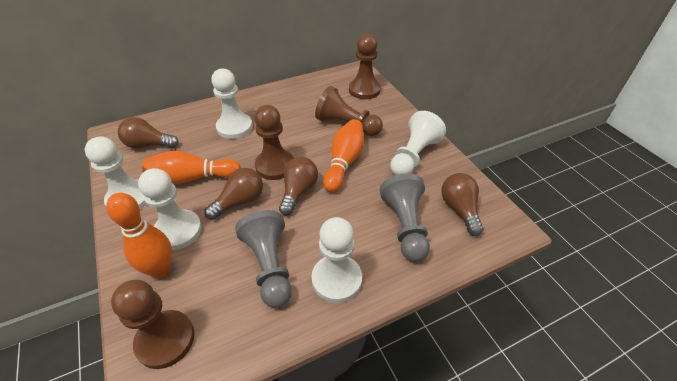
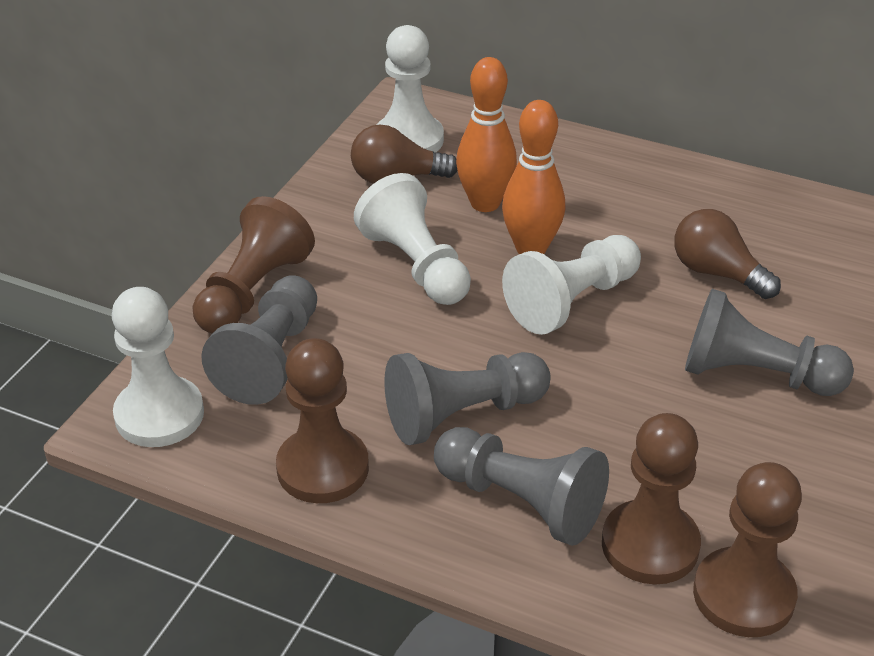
brown light bulb: 4 -> 2
grey pawn: 2 -> 4
orange bowling pin: 3 -> 2
white pawn: 5 -> 4

